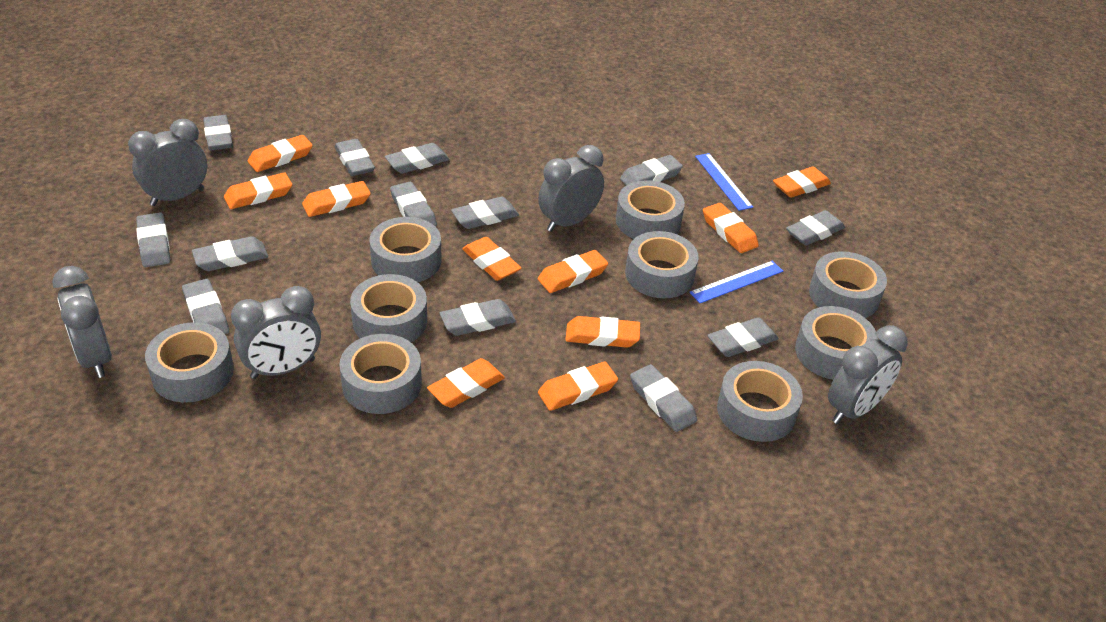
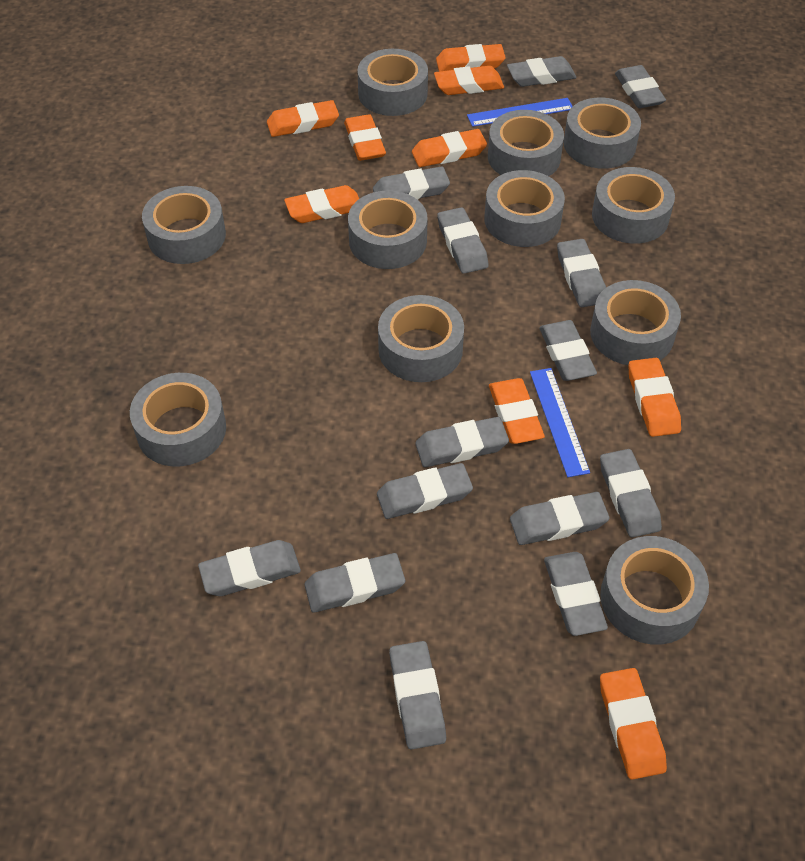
grey clock: 5 -> 0
grey eraser: 13 -> 14
grey tape: 9 -> 11
orange eraser: 10 -> 9

